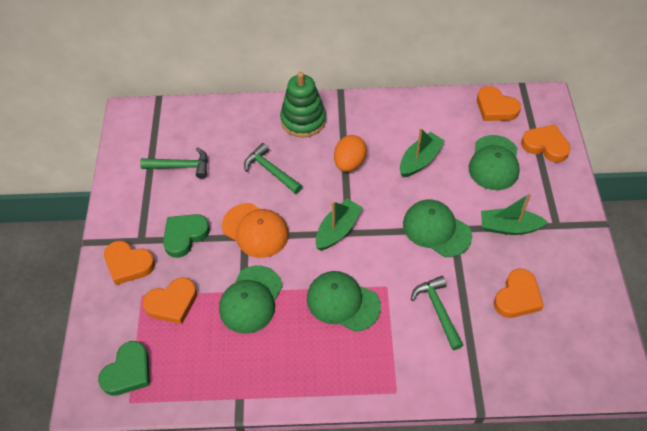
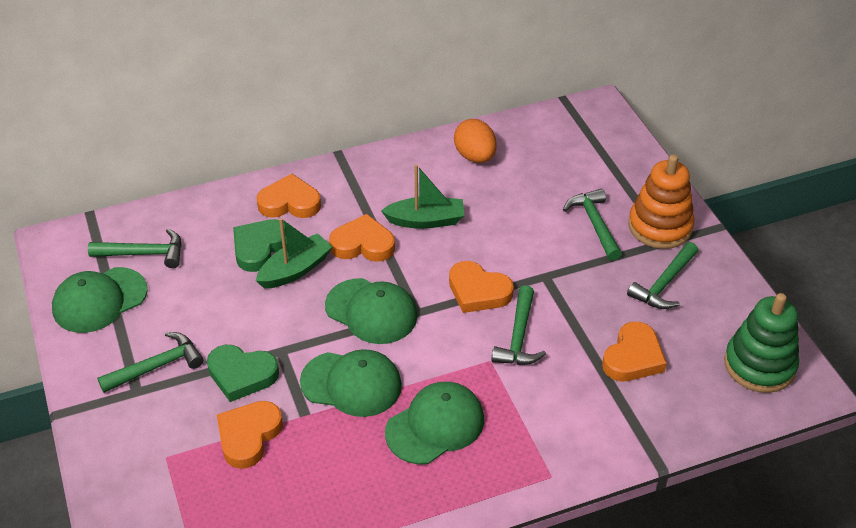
green boat: 3 -> 2
green hammer: 3 -> 5
orange cap: 1 -> 0
orange stacking toy: 0 -> 1

